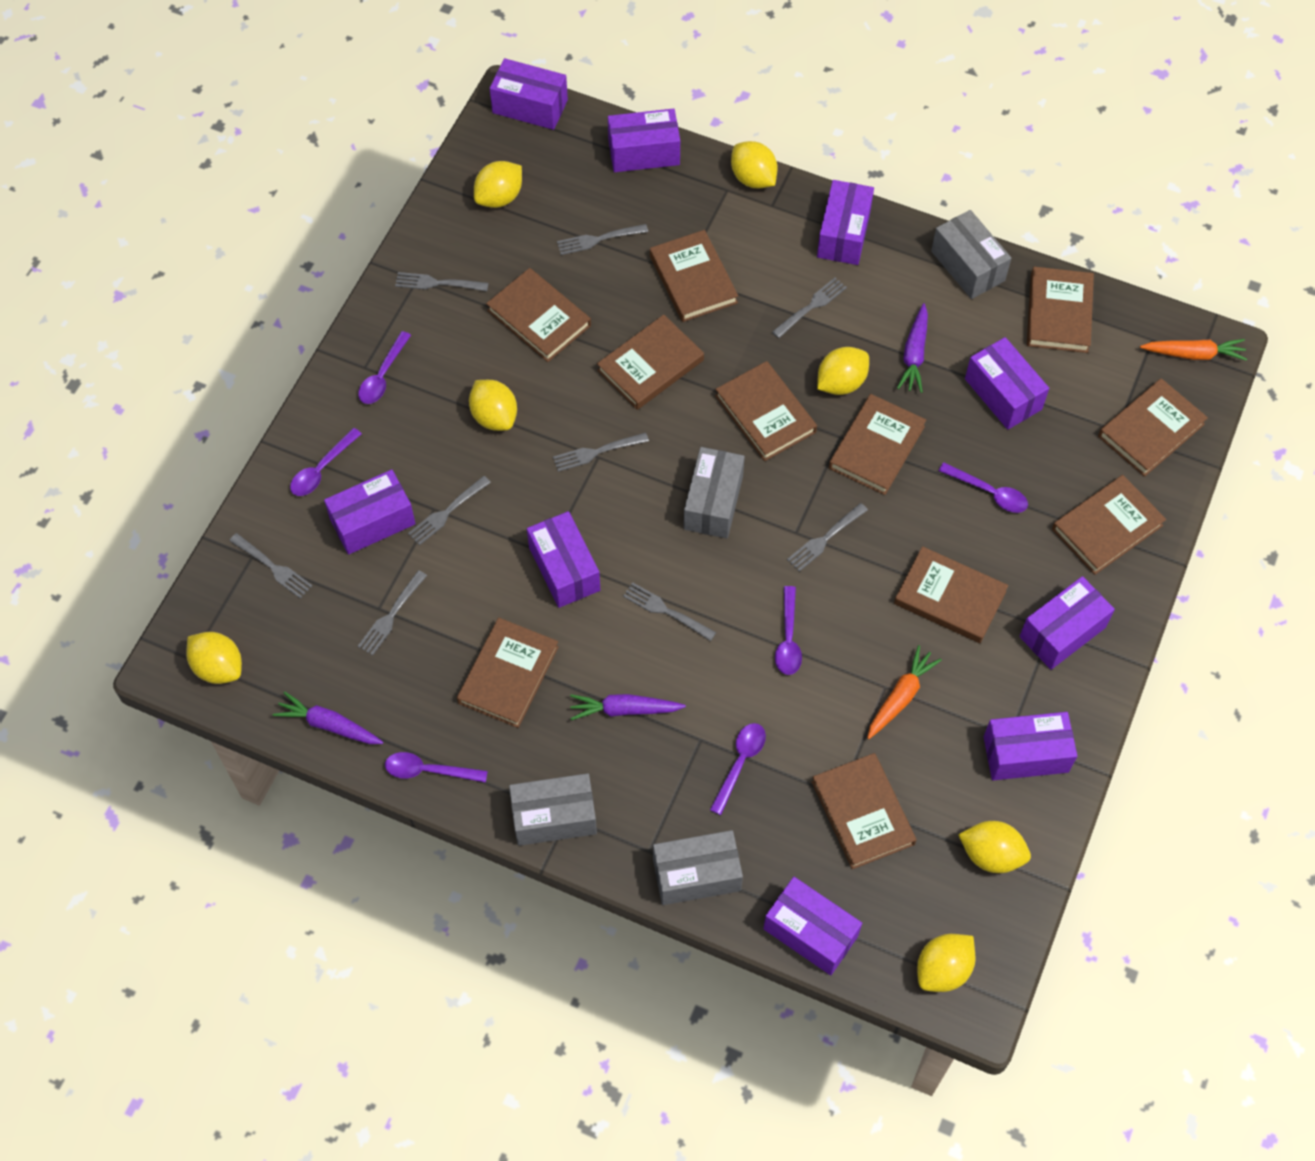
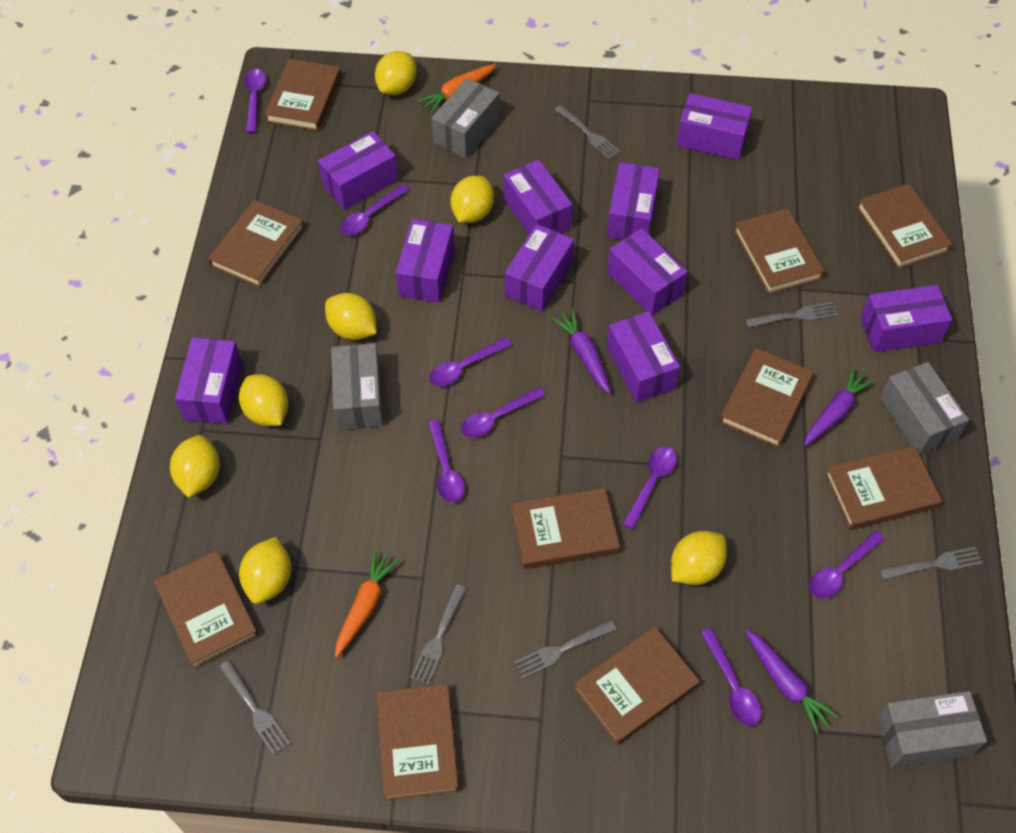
brown book: 11 -> 10
grey fork: 9 -> 6
purple box: 9 -> 10
purple spoon: 6 -> 8

